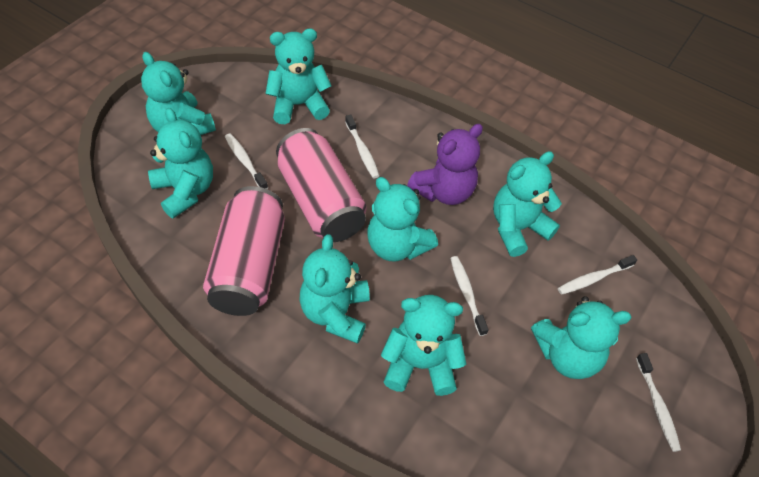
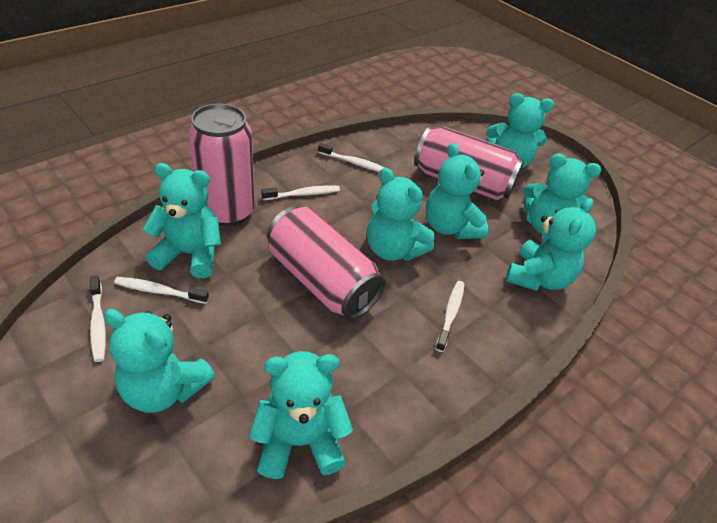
pink can: 2 -> 3
purple teddy bear: 1 -> 0

